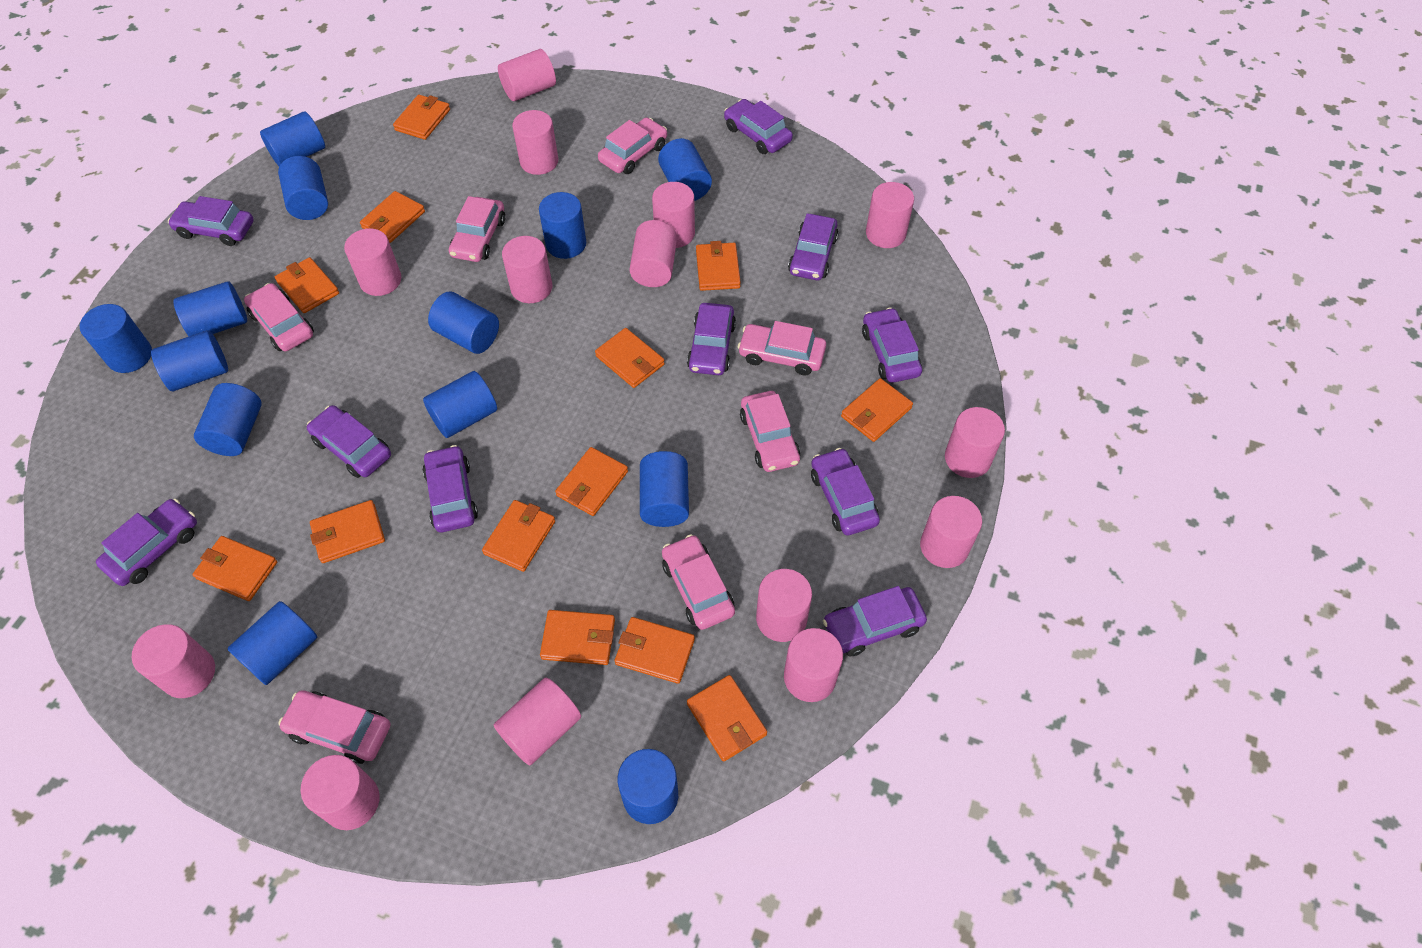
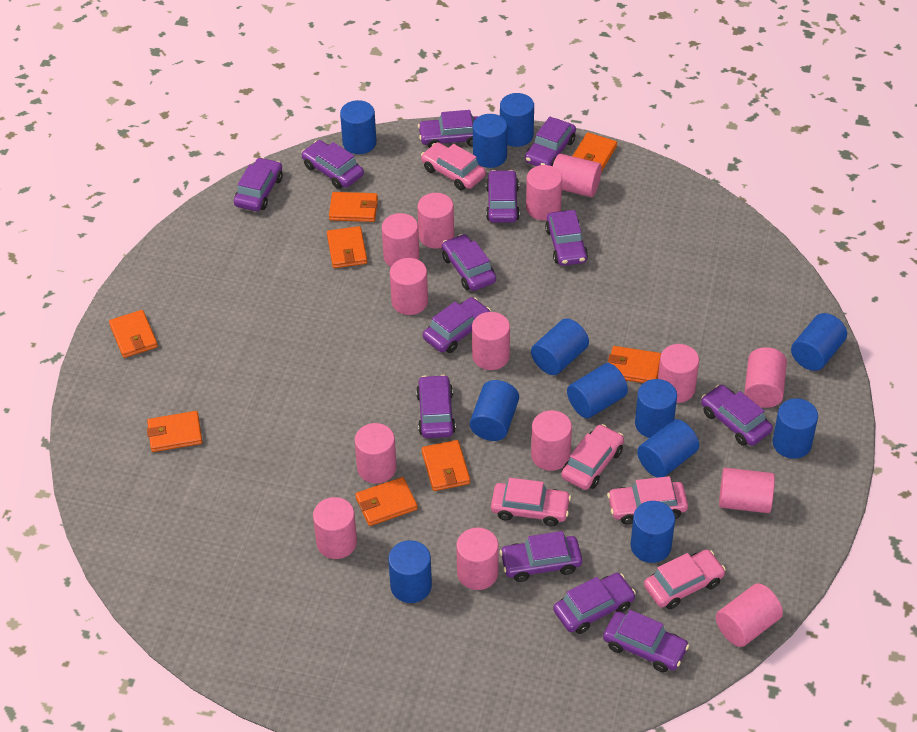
blue cylinder: 13 -> 12
orange wallet: 13 -> 8
pink car: 7 -> 5
purple car: 10 -> 13

